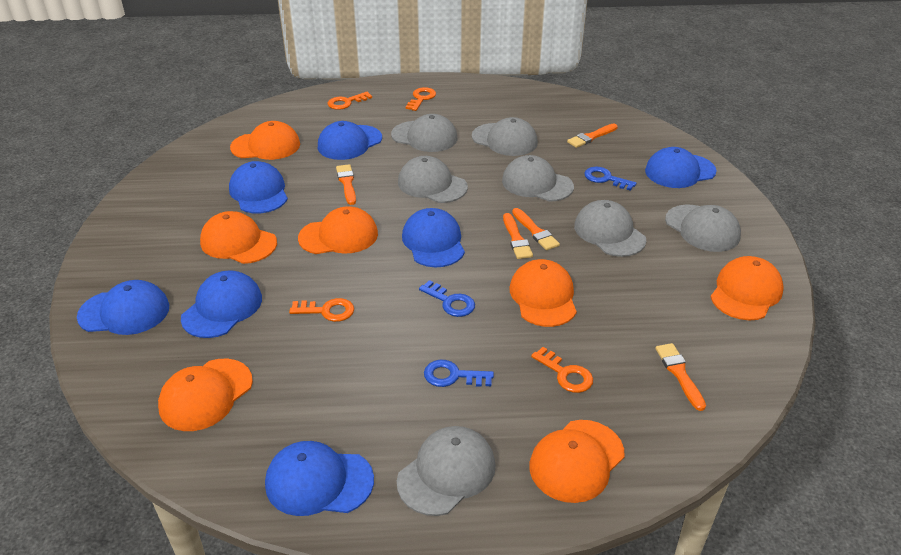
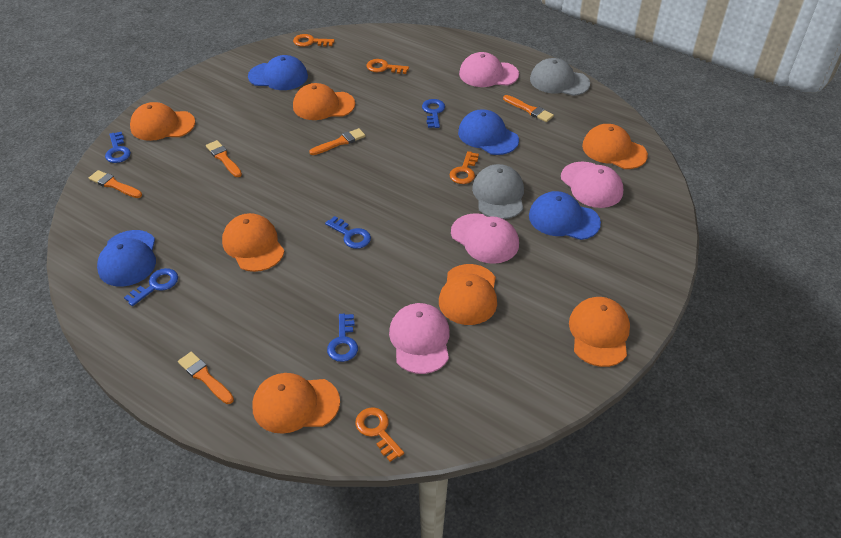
blue cap: 7 -> 4
blue key: 3 -> 5
grey cap: 7 -> 2
pink cap: 0 -> 4

